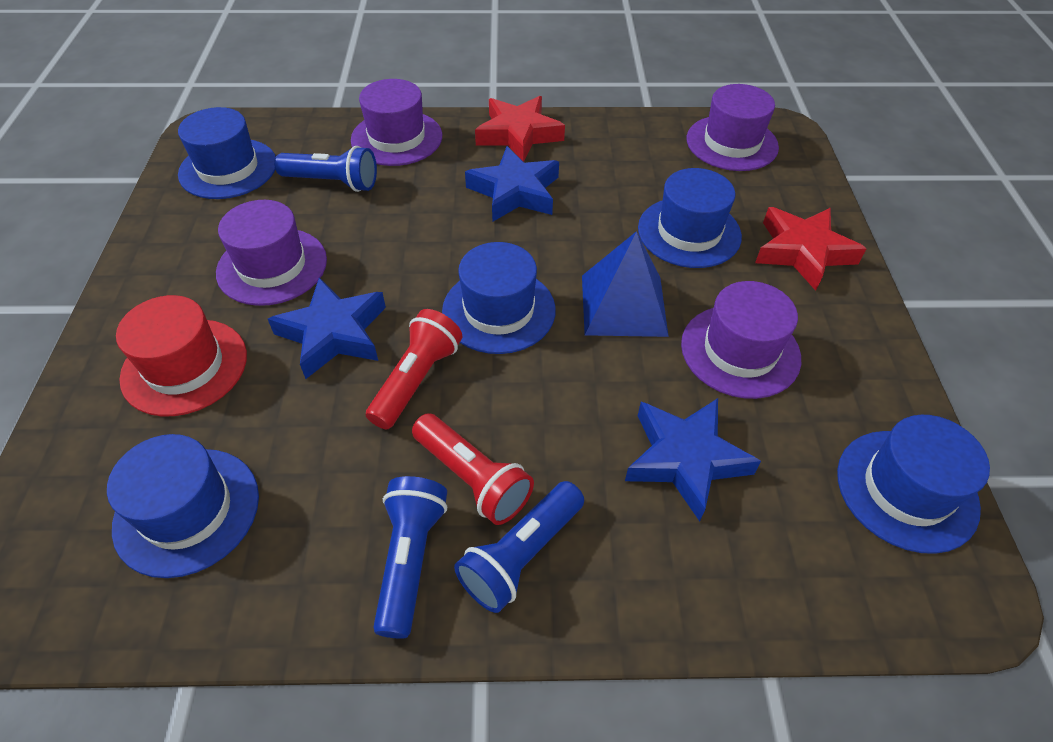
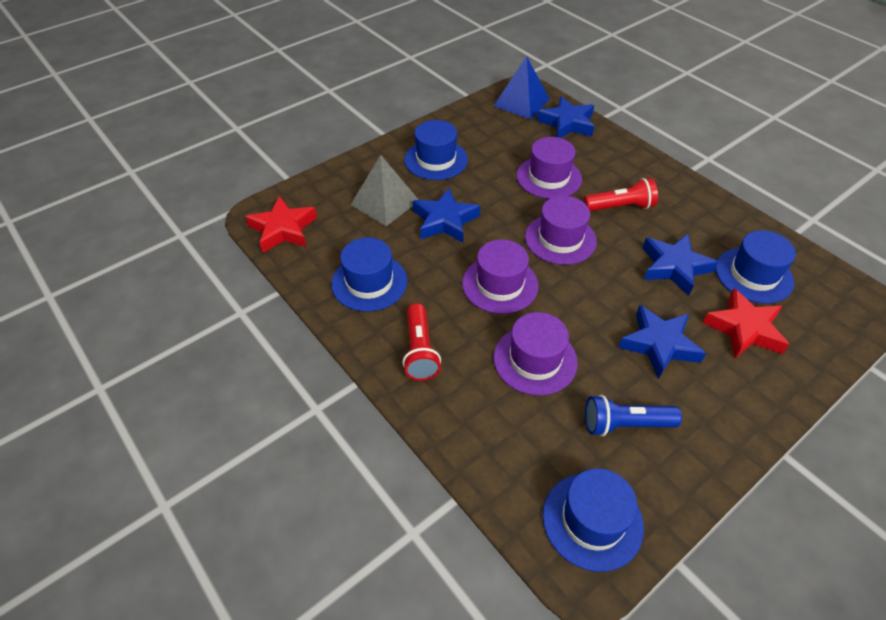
blue flashlight: 3 -> 1
blue hat: 5 -> 4
blue star: 3 -> 4
grey pyramid: 0 -> 1
red hat: 1 -> 0

